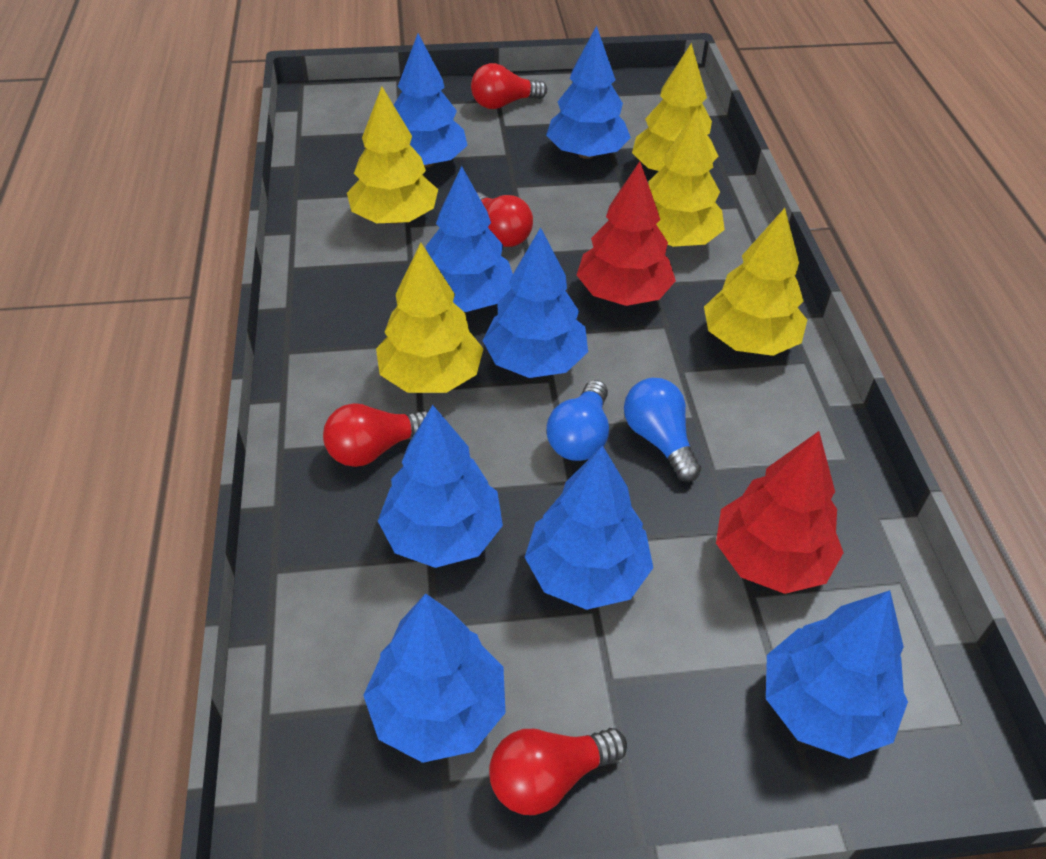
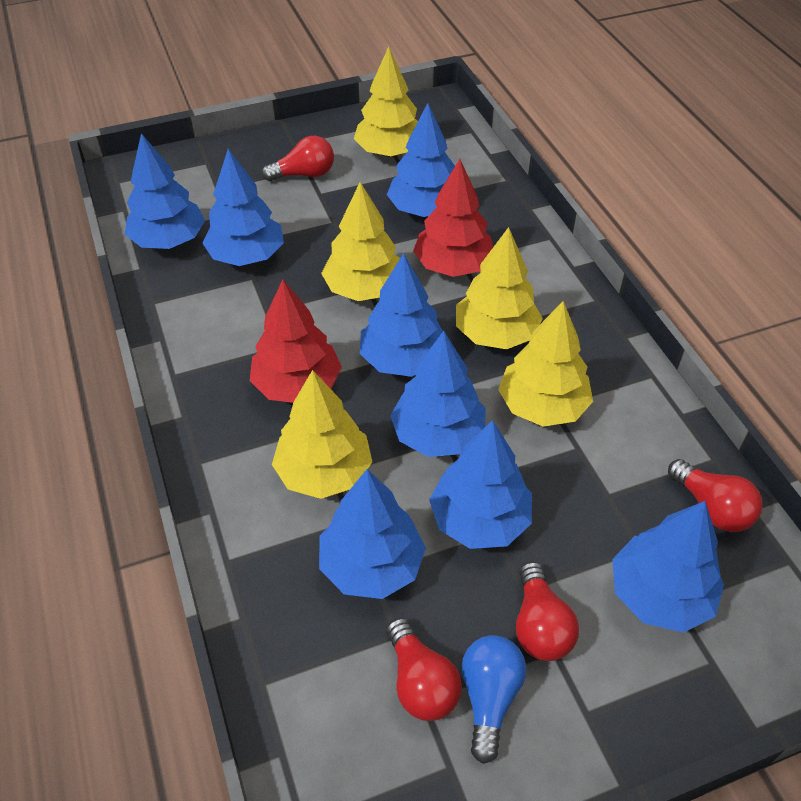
blue light bulb: 2 -> 1

